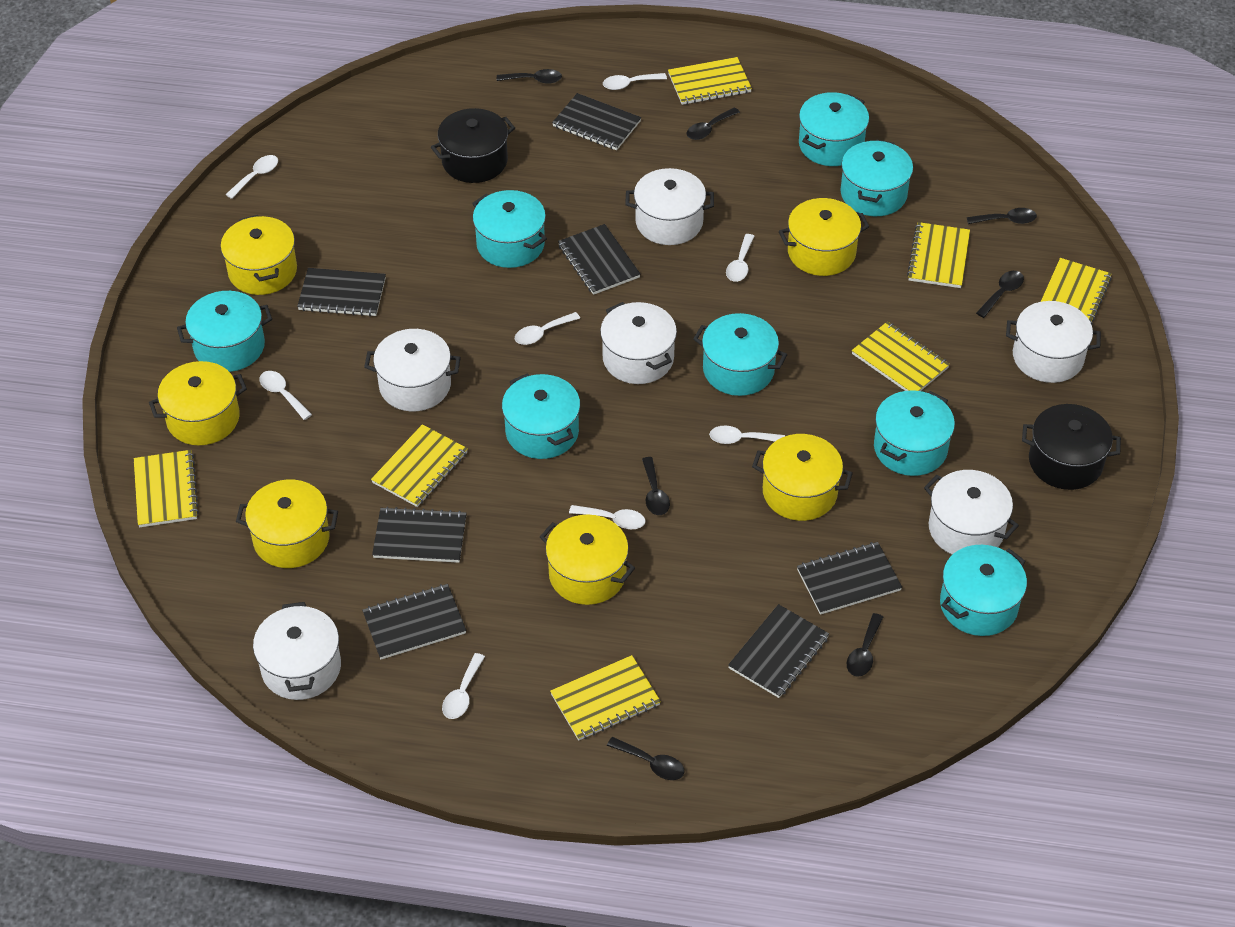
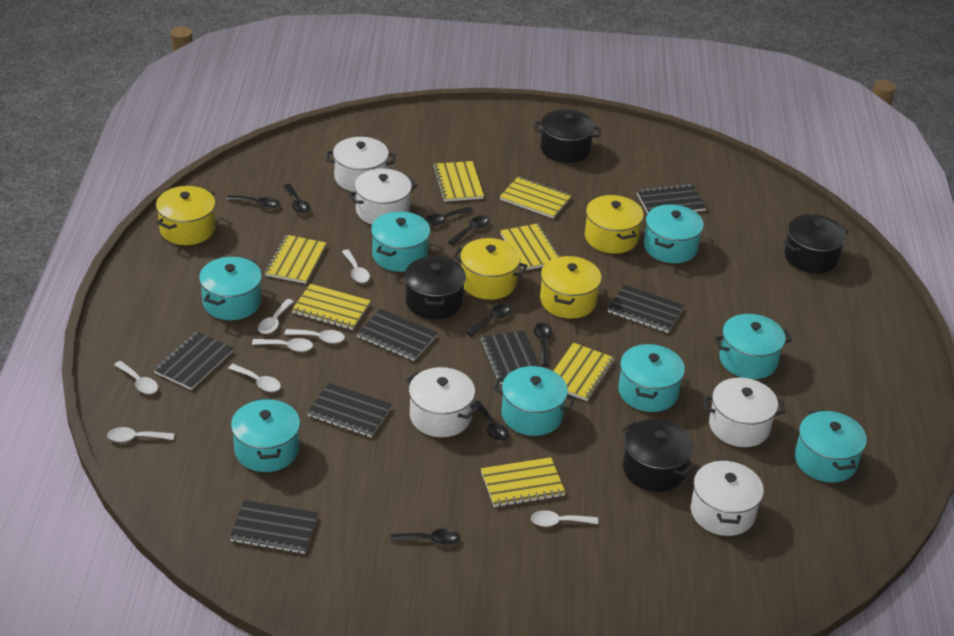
black pot: 2 -> 4
black spoon: 7 -> 8
white pot: 6 -> 5
yellow pot: 6 -> 4

